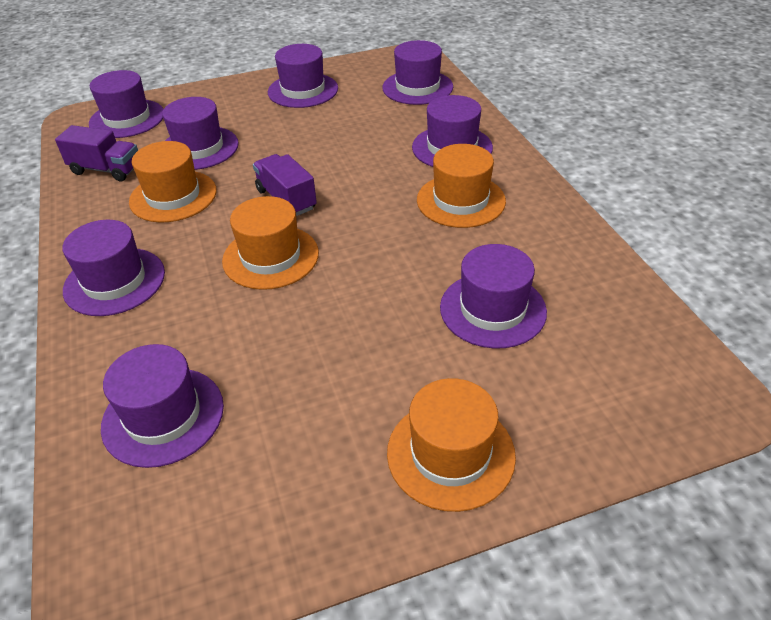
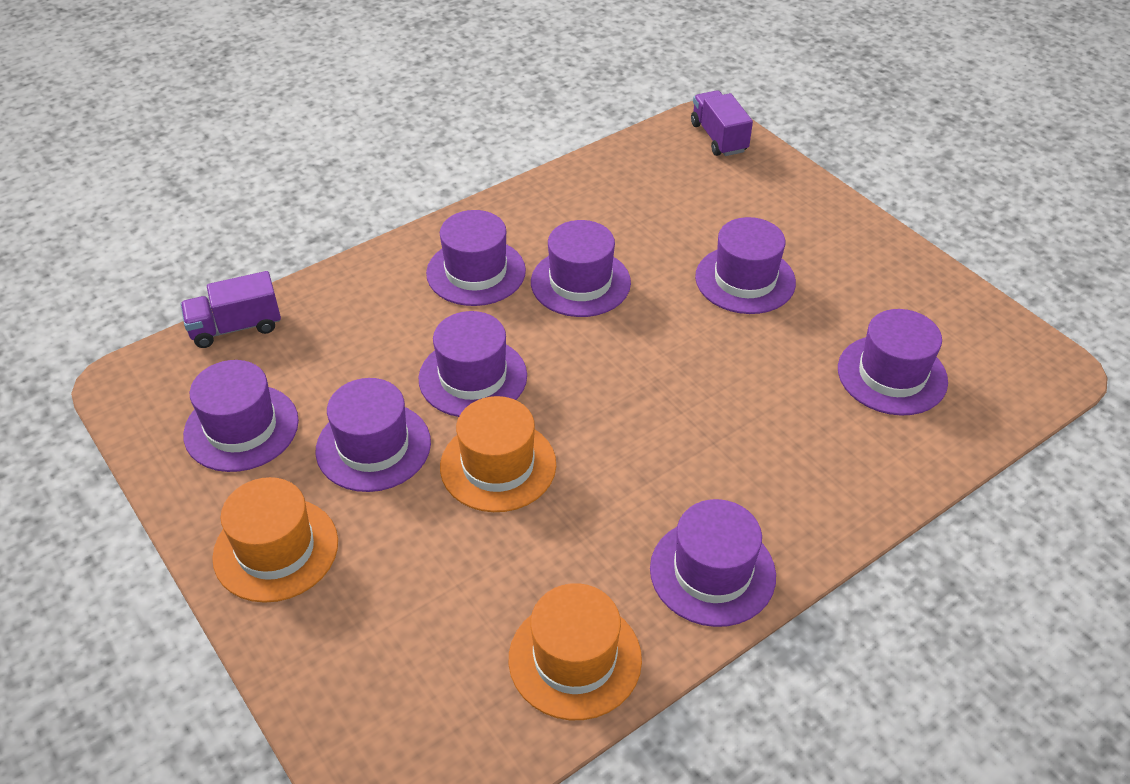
orange hat: 4 -> 3

